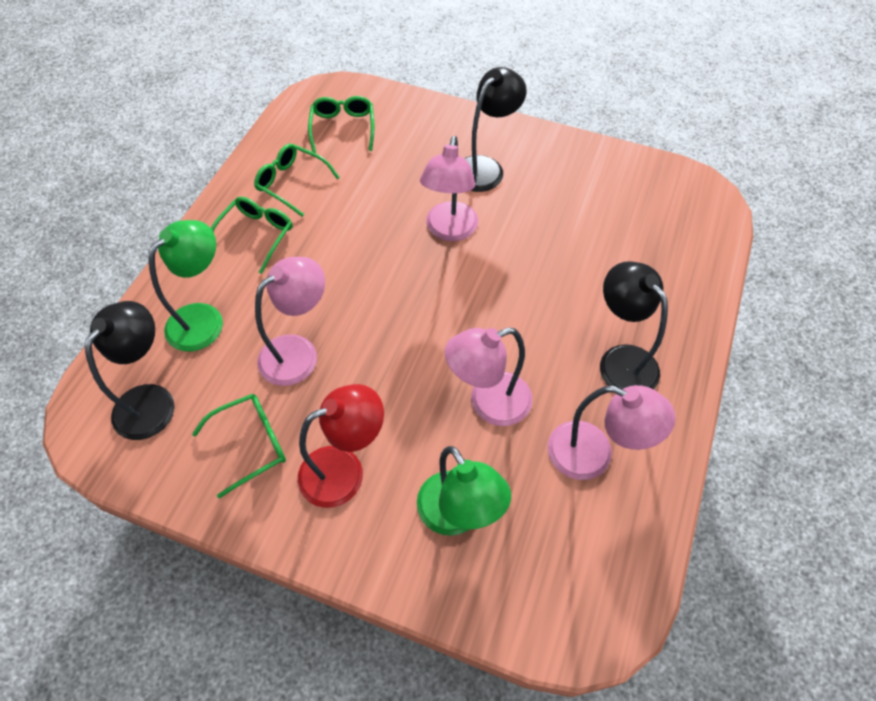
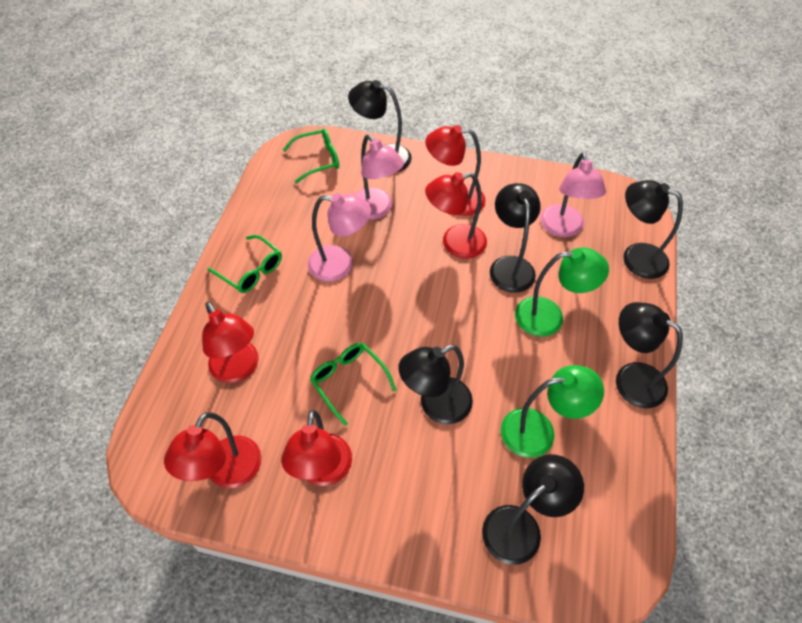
black lamp: 3 -> 6
green glasses: 4 -> 3
pink lamp: 4 -> 3
red lamp: 1 -> 5

